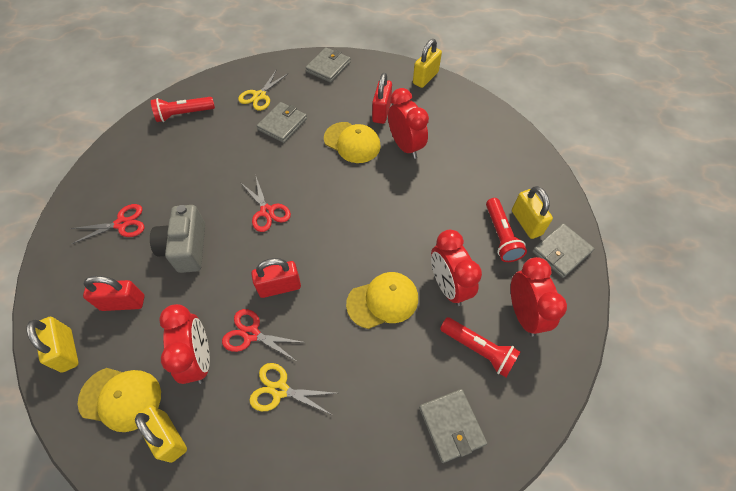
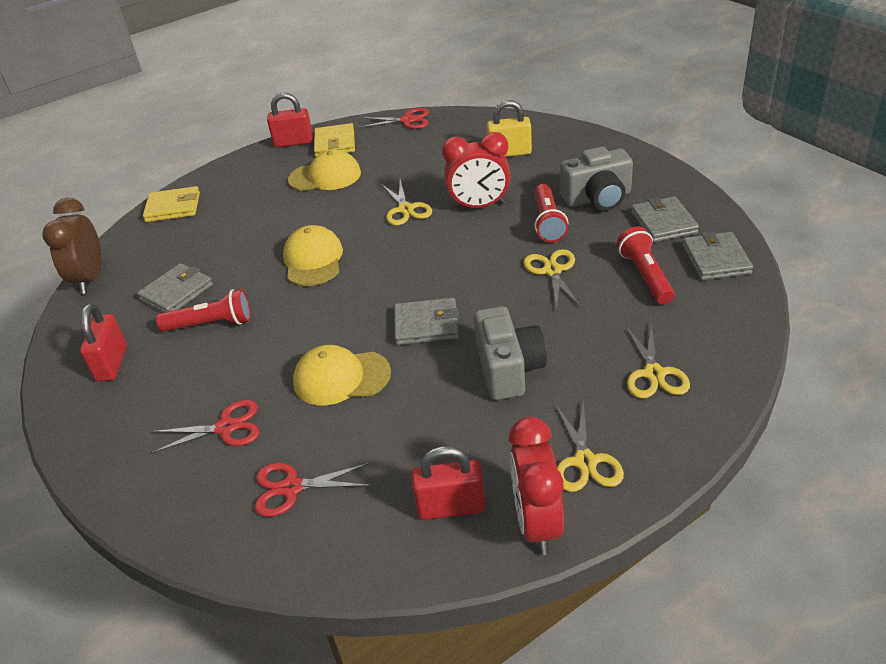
brown clock: 0 -> 1
grey camera: 1 -> 2
red clock: 4 -> 2
yellow padlock: 4 -> 1
yellow scissors: 2 -> 4
yellow wallet: 0 -> 2

